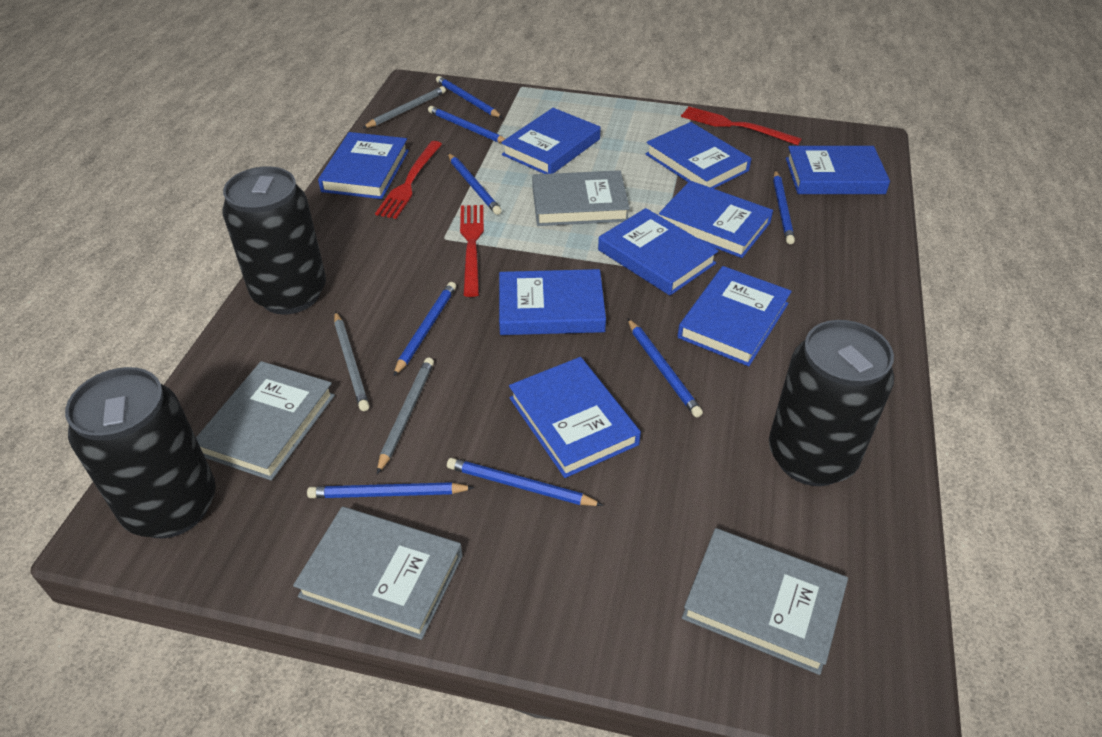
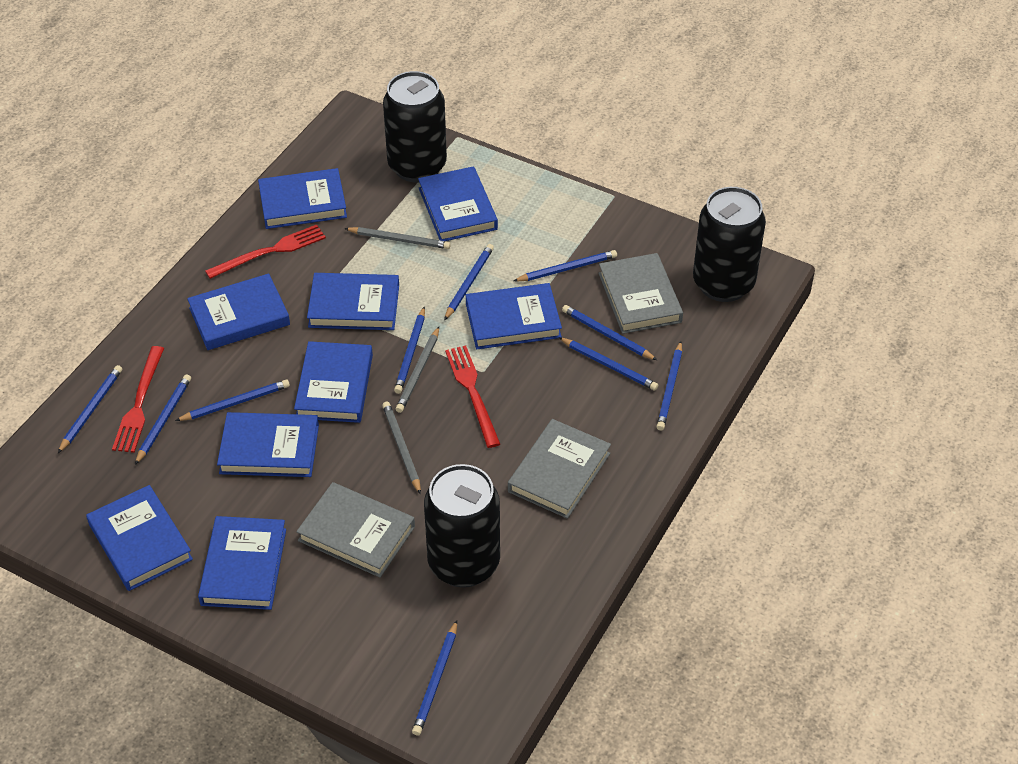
blue pencil: 8 -> 10
grey book: 4 -> 3

